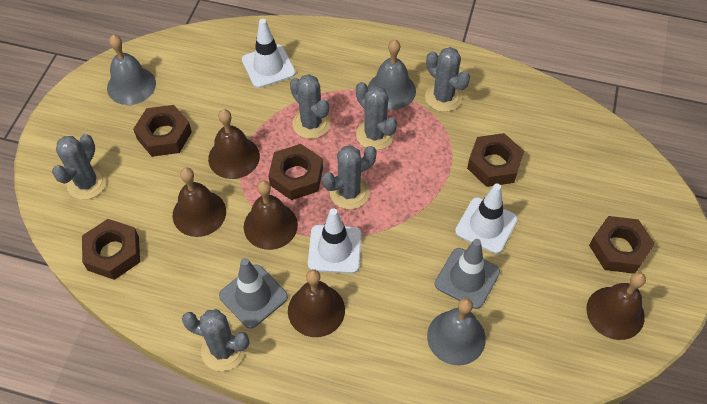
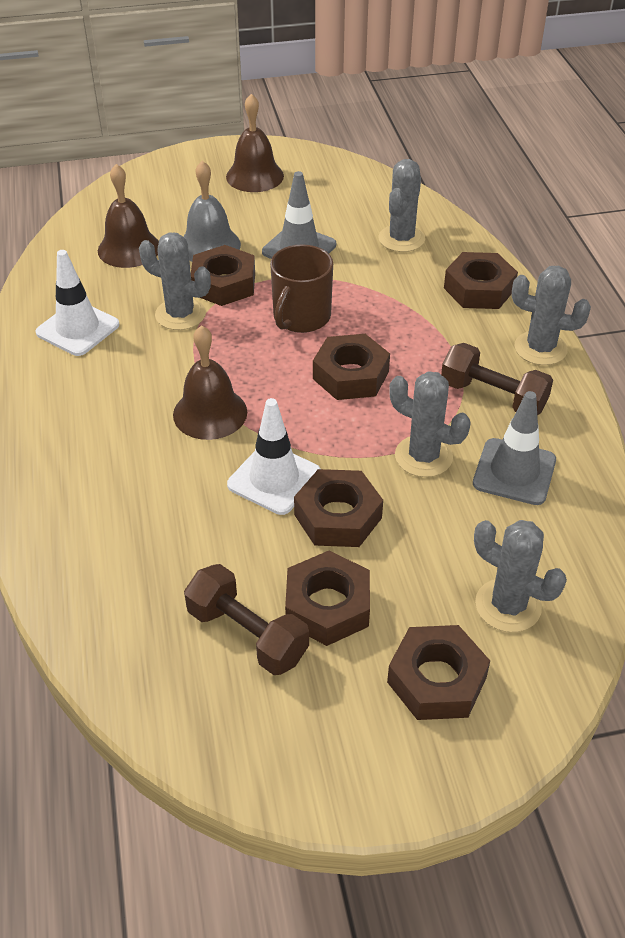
brown bell: 5 -> 3
brown dumbbell: 0 -> 2
brown mug: 0 -> 1
brown nut: 5 -> 6
grey bell: 3 -> 1
grey cactus: 6 -> 5
white traffic cone: 3 -> 2

